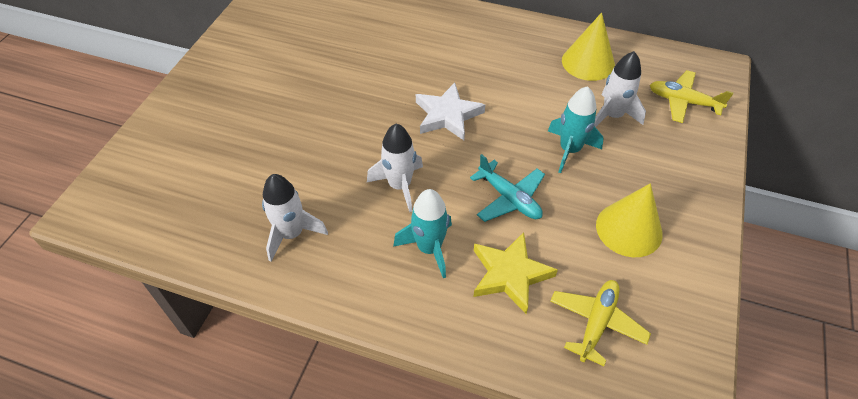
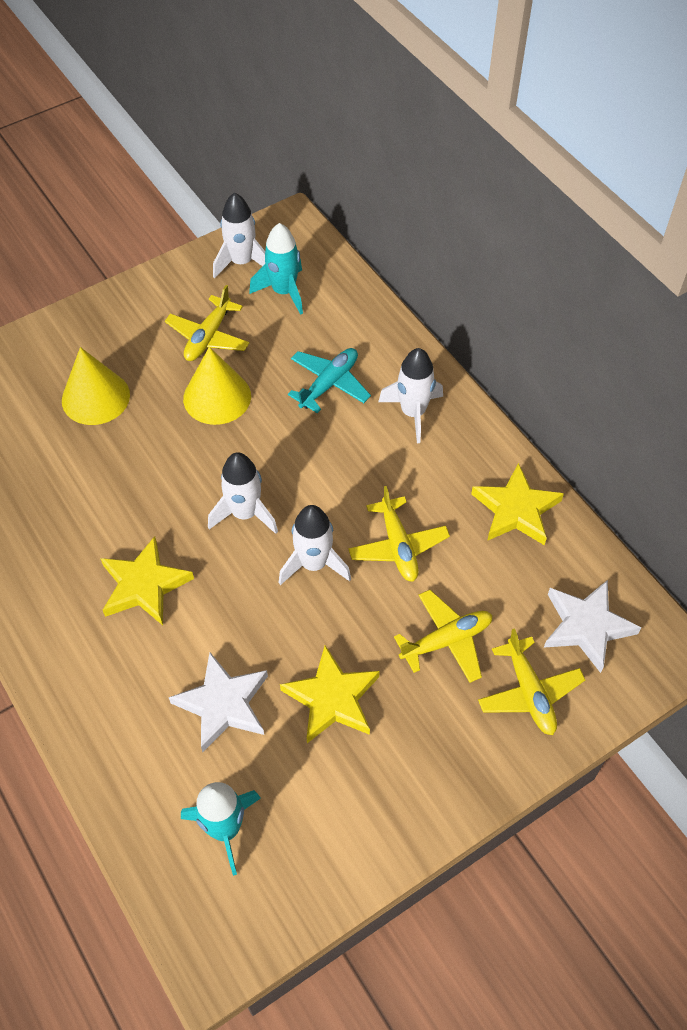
white rocket: 3 -> 4
white star: 1 -> 2
yellow plane: 2 -> 4
yellow star: 1 -> 3

